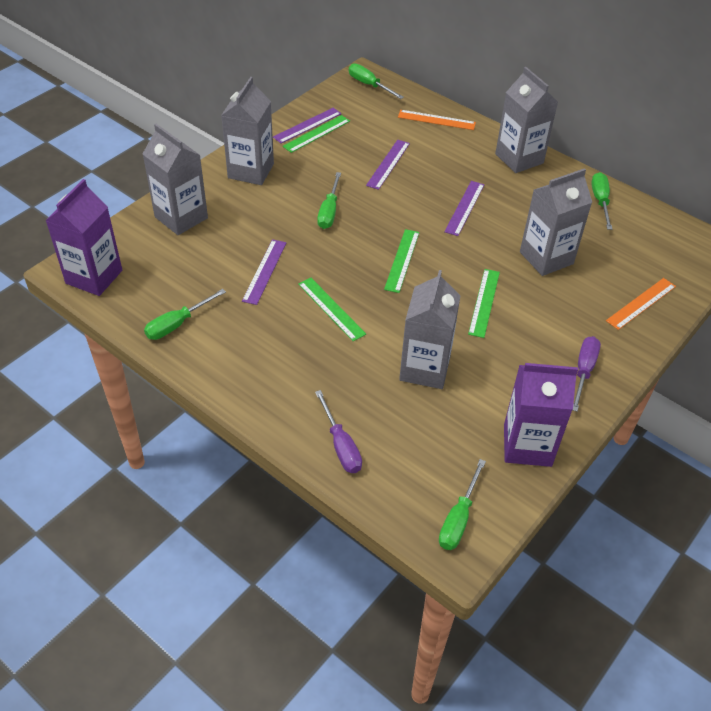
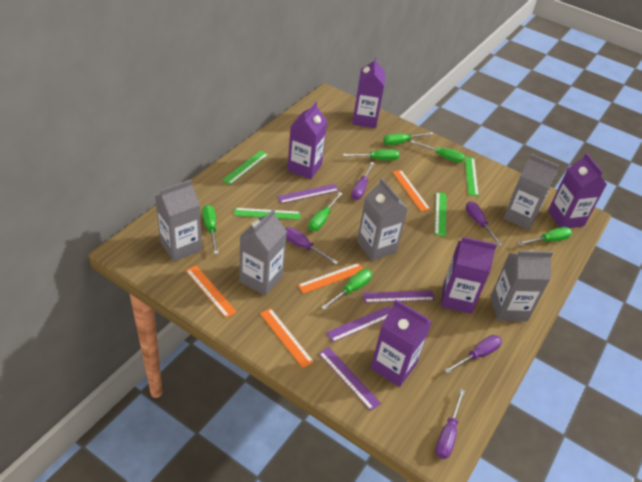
green screwdriver: 5 -> 7
orange ruler: 2 -> 4
purple carton: 2 -> 5
purple screwdriver: 2 -> 5

